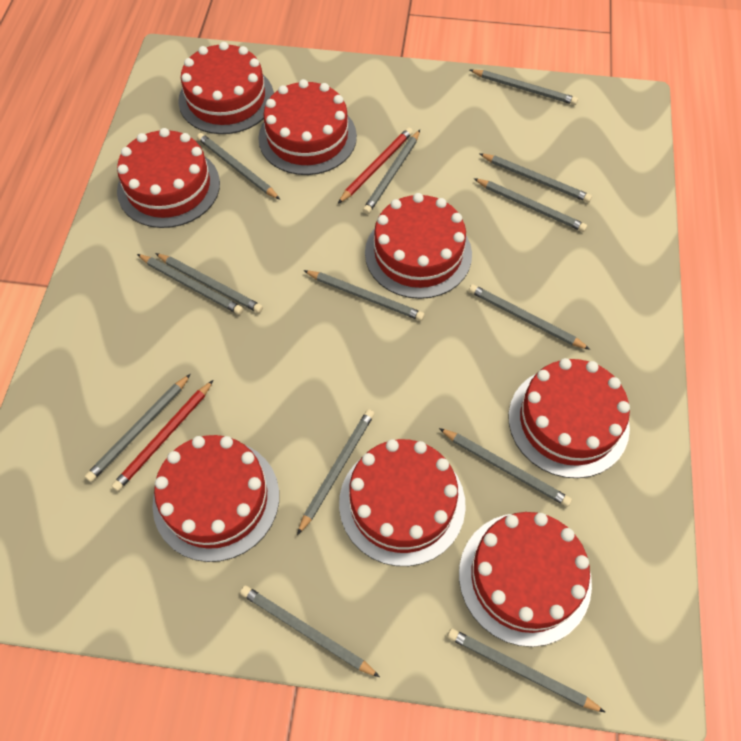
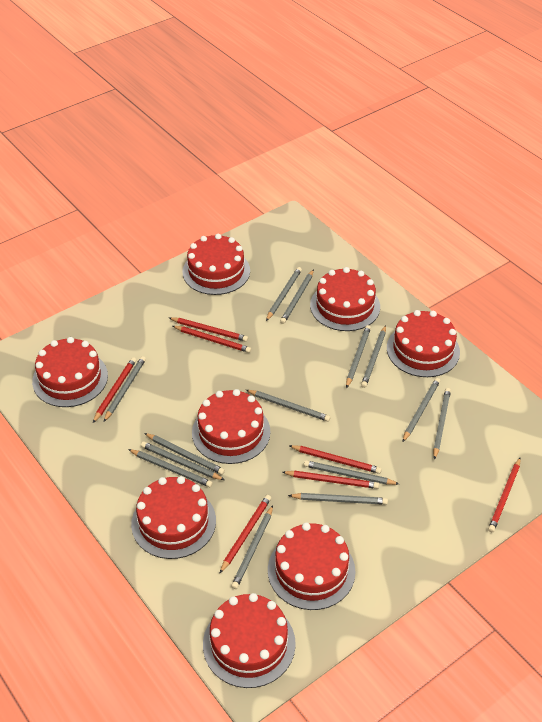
red pencil: 2 -> 7

